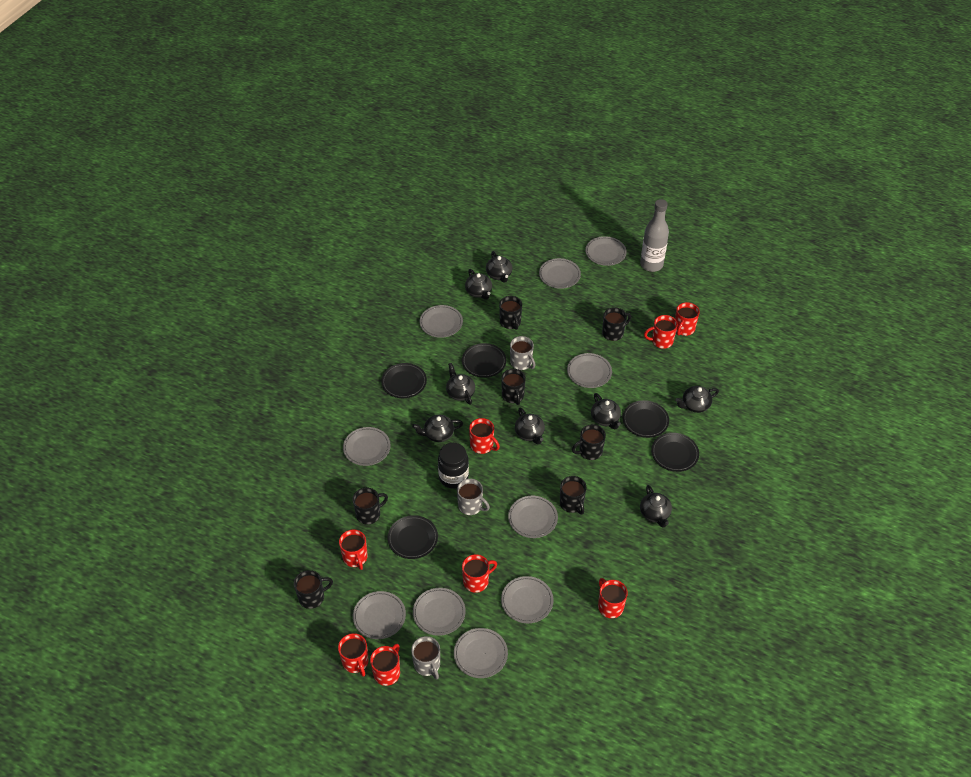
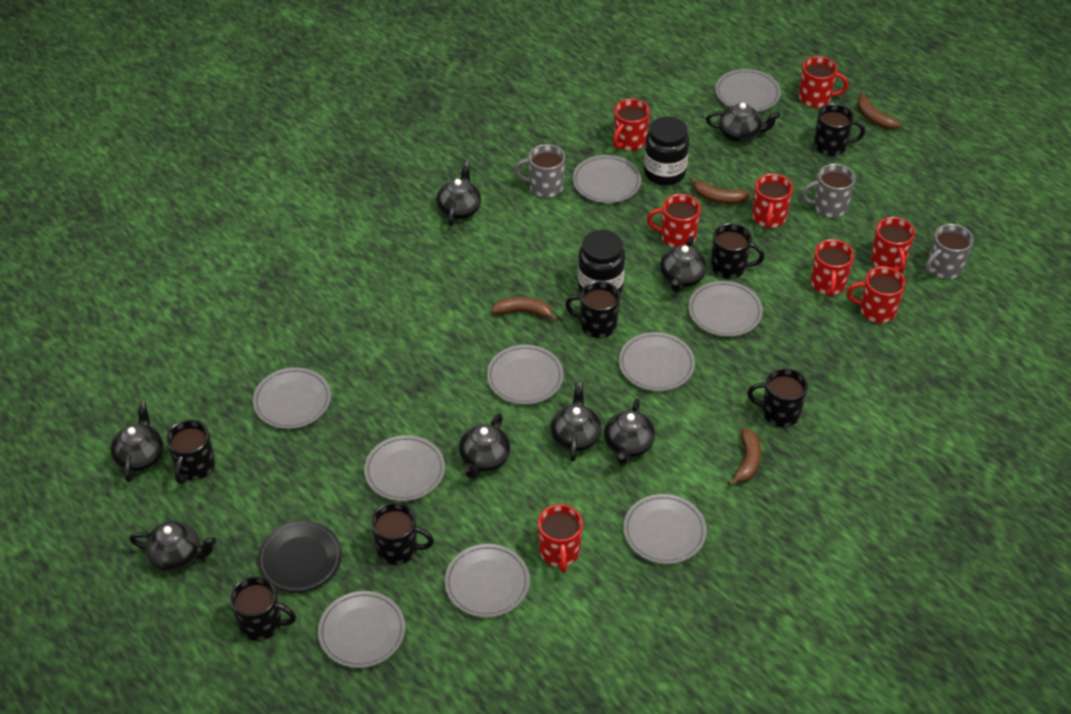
black jar: 1 -> 2
black plate: 5 -> 1
brown banana: 0 -> 4
grey bottle: 1 -> 0

